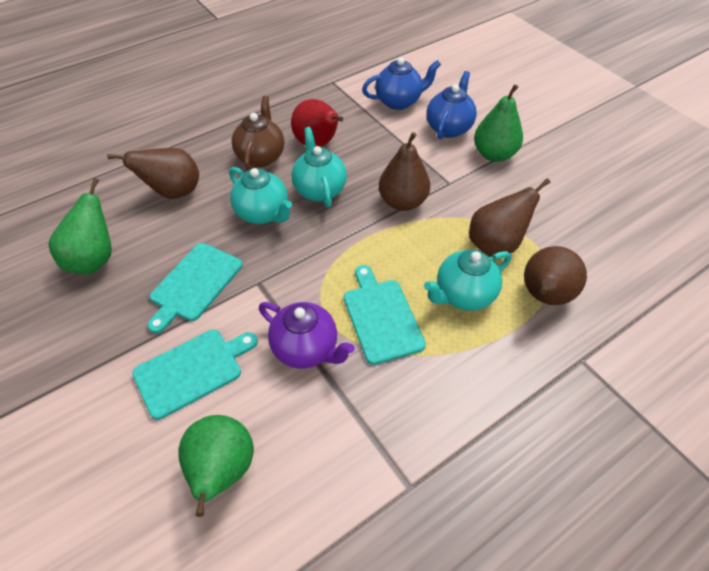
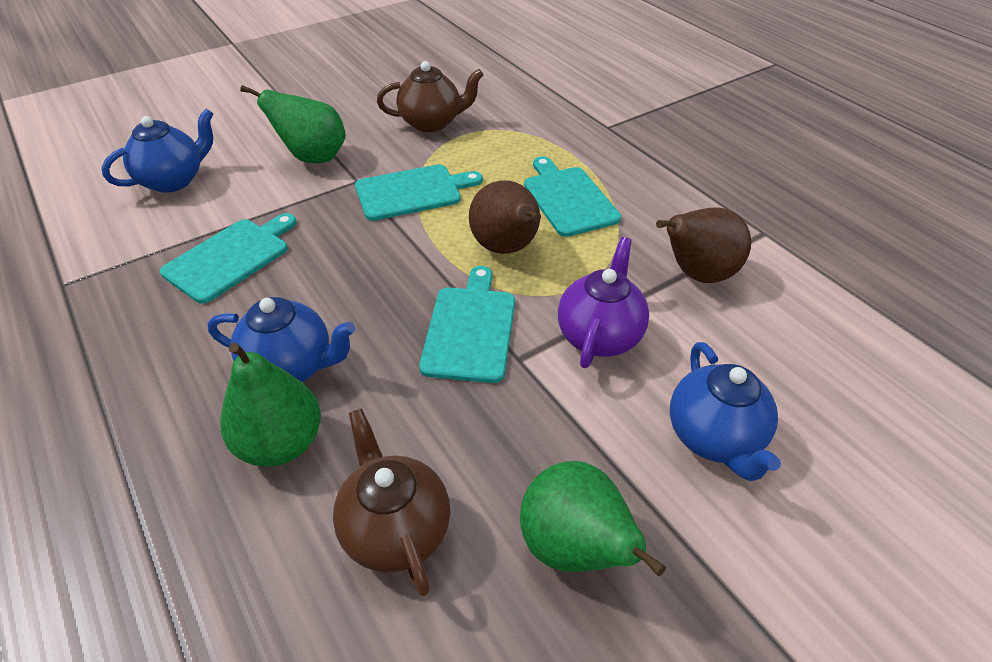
blue teapot: 2 -> 3
brown pear: 4 -> 2
brown teapot: 1 -> 2
red pear: 1 -> 0
turquoise cutting board: 3 -> 4
turquoise teapot: 3 -> 0

